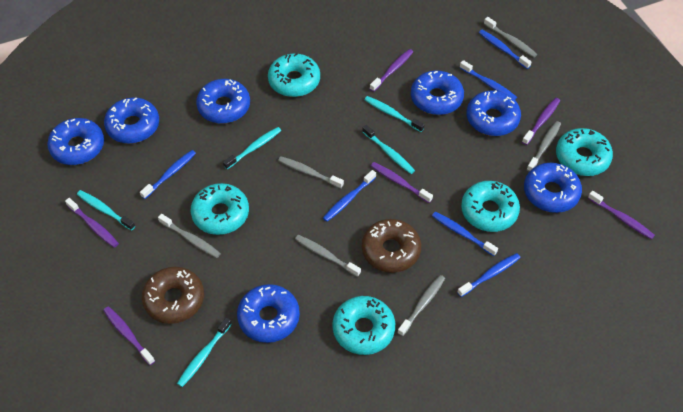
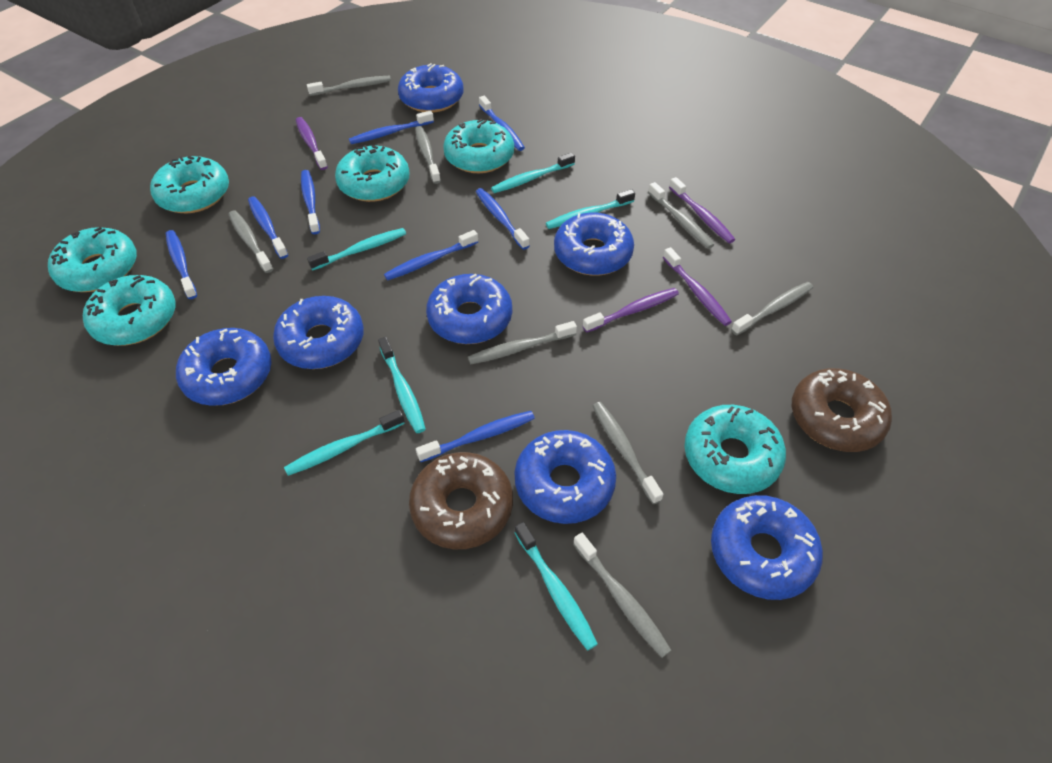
blue toothbrush: 6 -> 8
grey toothbrush: 6 -> 8
purple toothbrush: 6 -> 4
turquoise donut: 5 -> 6
turquoise toothbrush: 5 -> 6

